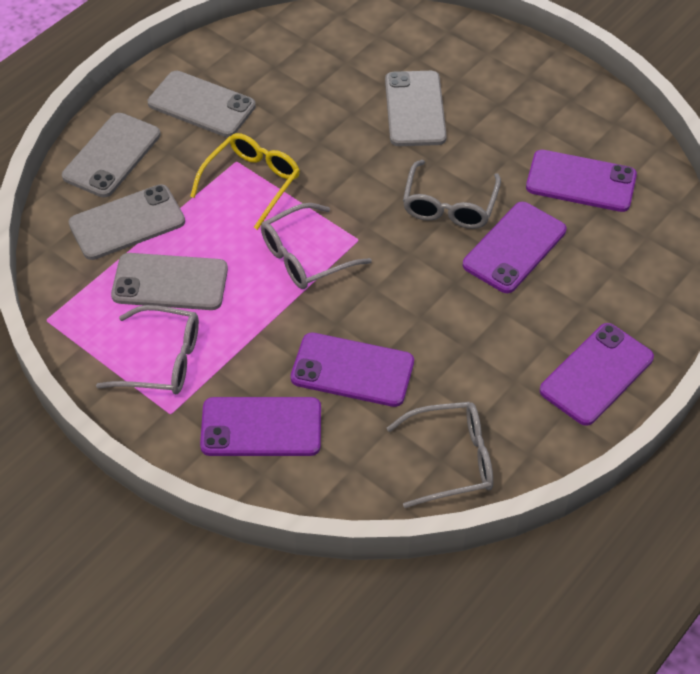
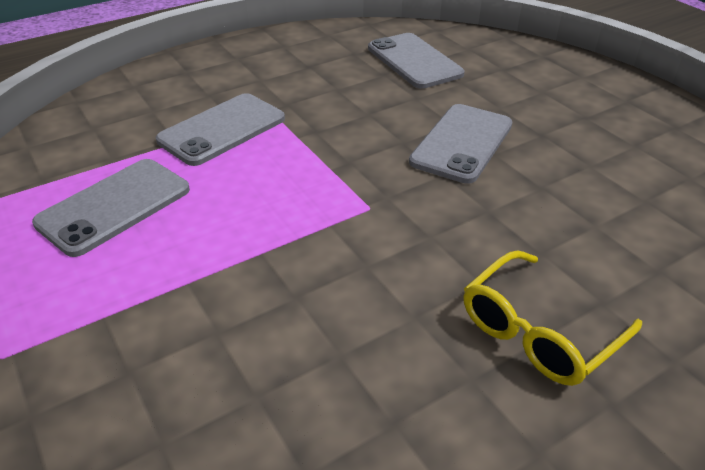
grey glasses: 4 -> 0
grey phone: 5 -> 4
purple phone: 5 -> 0

